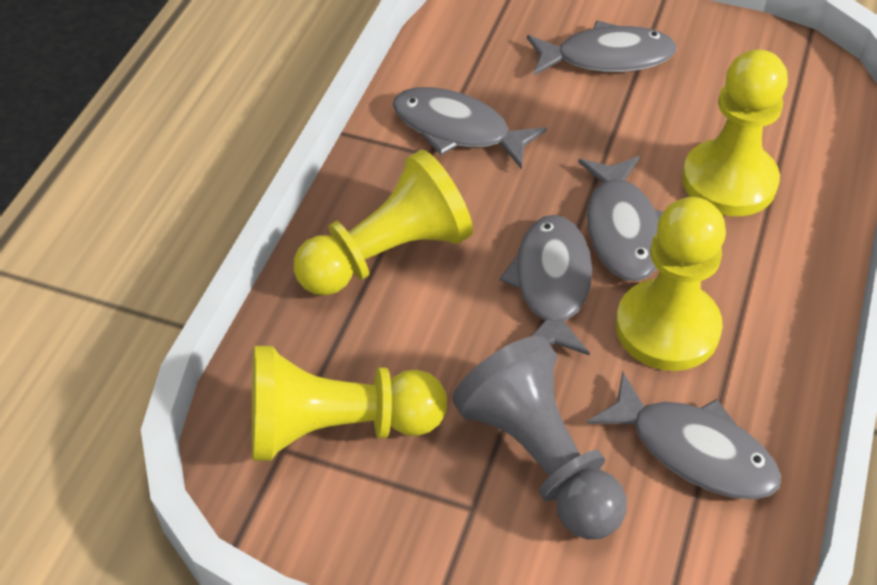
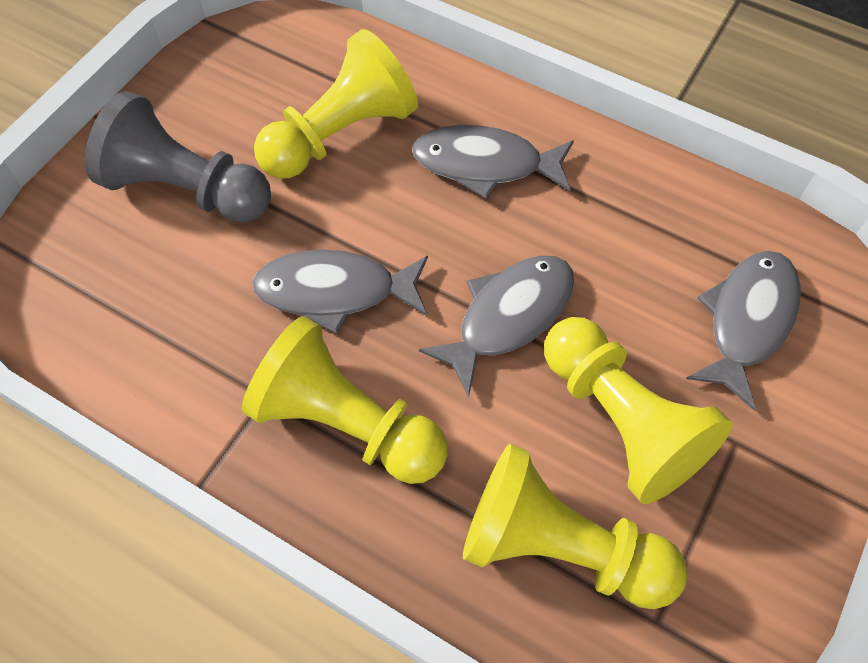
grey fish: 5 -> 4

